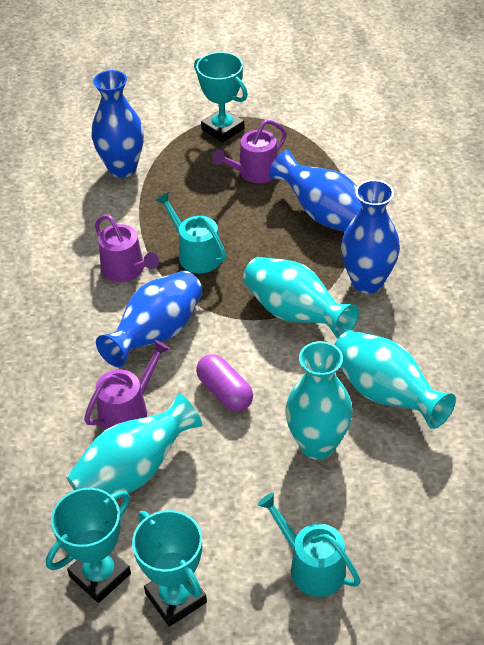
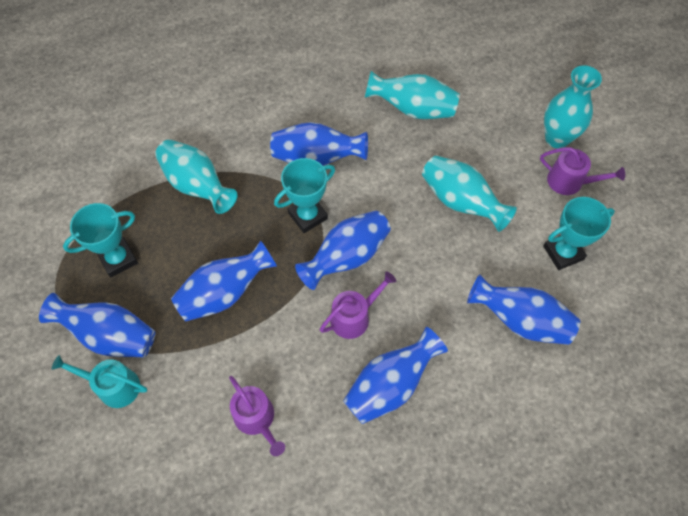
blue vase: 4 -> 6
purple capsule: 1 -> 0
turquoise watering can: 2 -> 1

